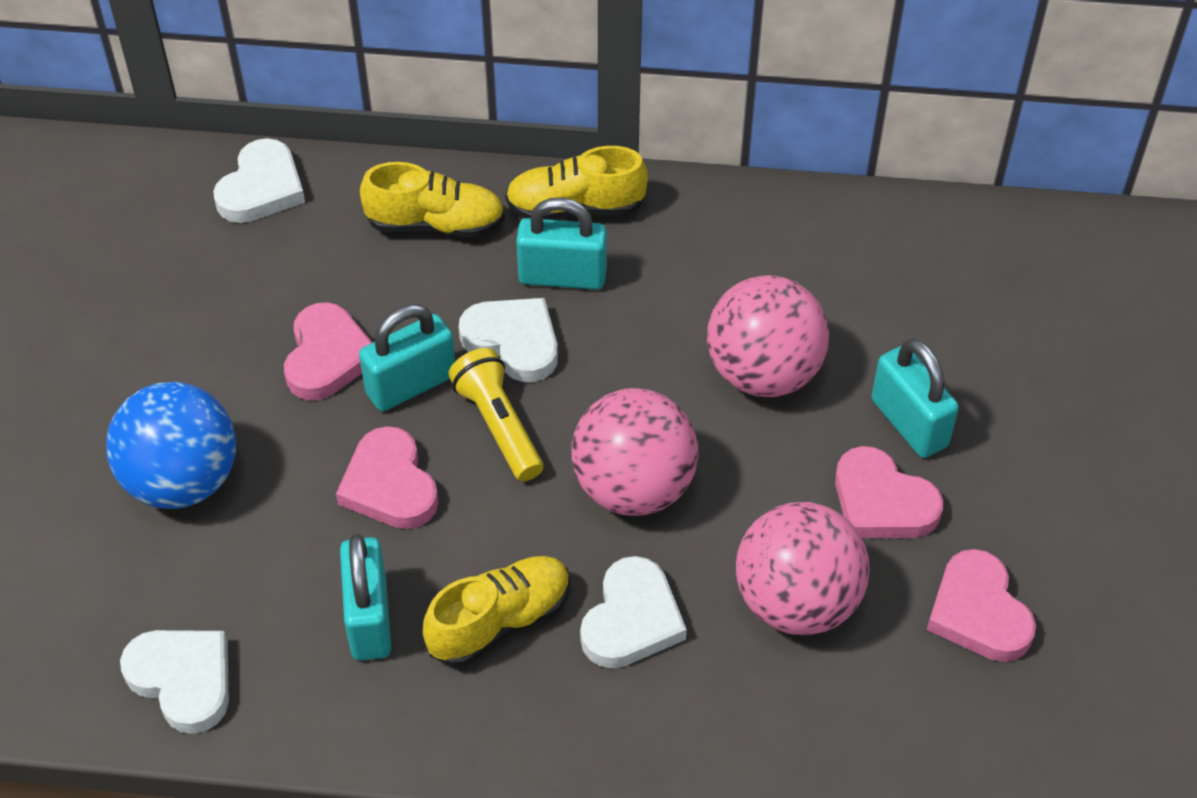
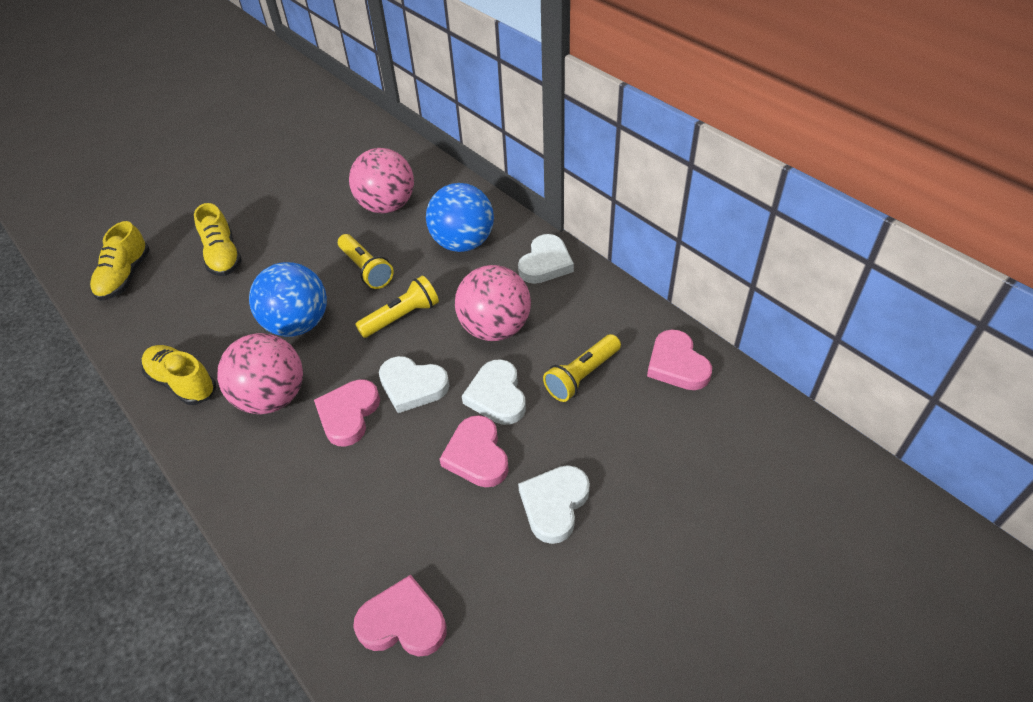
blue ball: 1 -> 2
turquoise padlock: 4 -> 0
yellow flashlight: 1 -> 3

